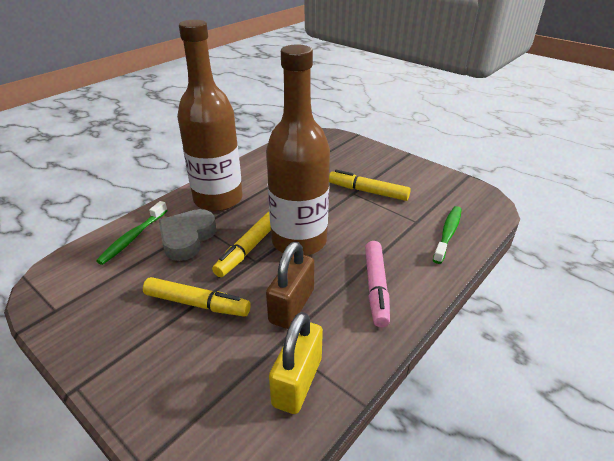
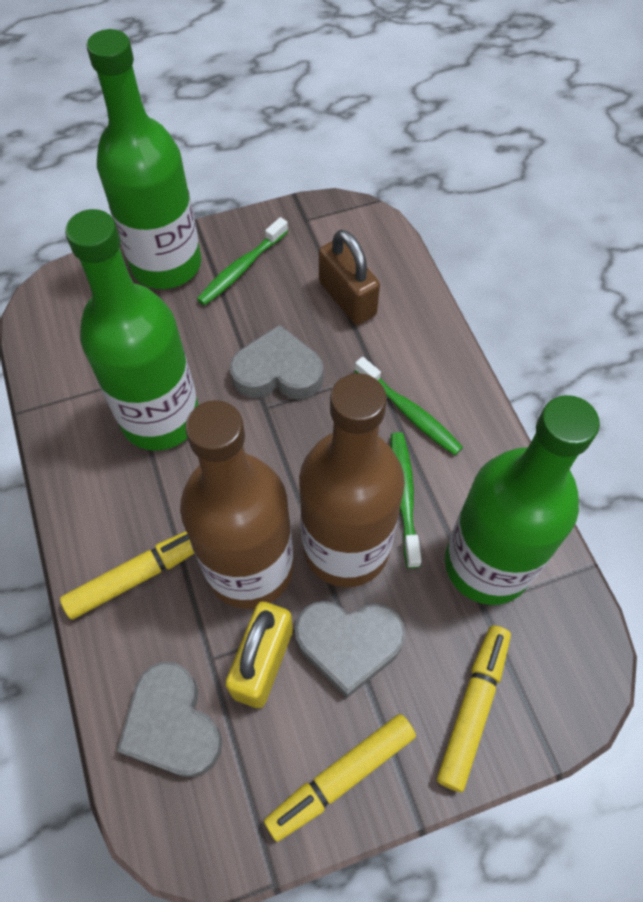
green bottle: 0 -> 3
green toothbrush: 2 -> 3
grey heart: 1 -> 3
pink marker: 1 -> 0

